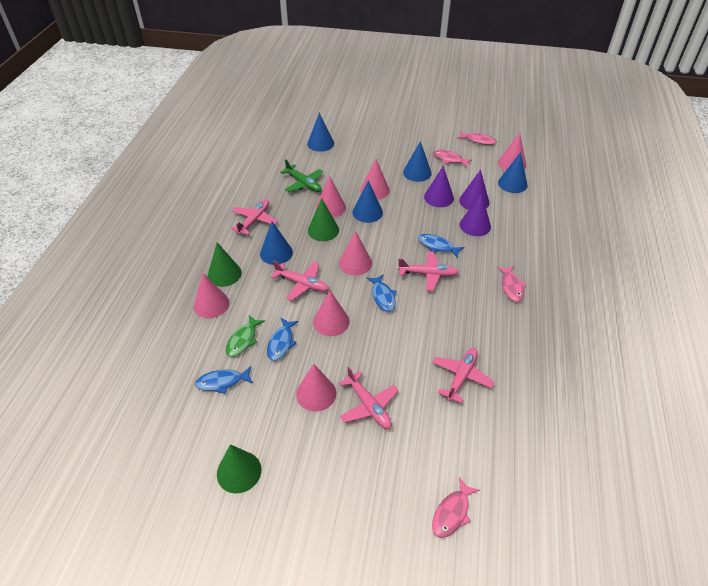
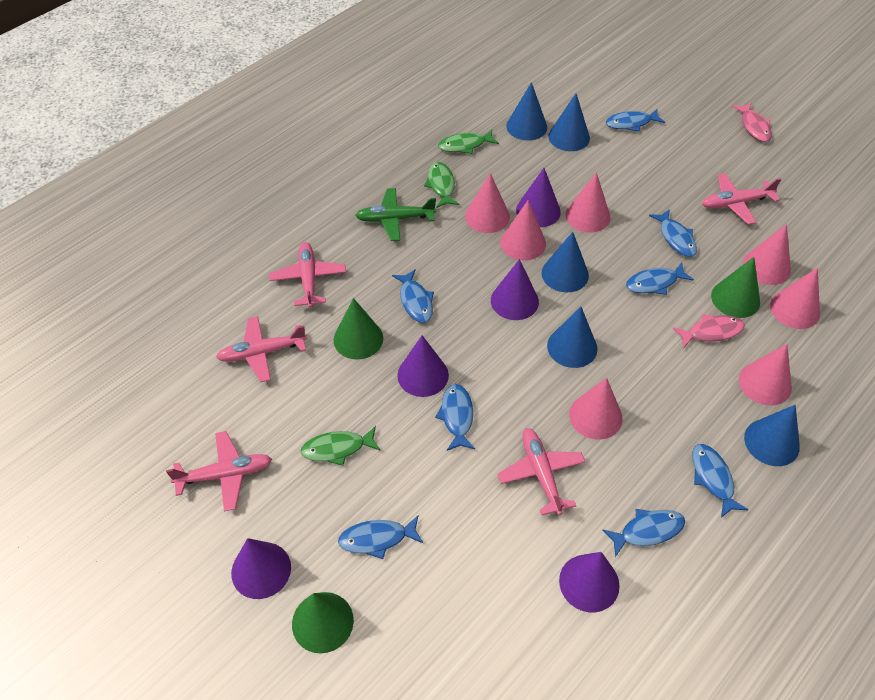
blue fish: 4 -> 8
green fish: 1 -> 3
pink fish: 4 -> 2
purple cone: 3 -> 5

